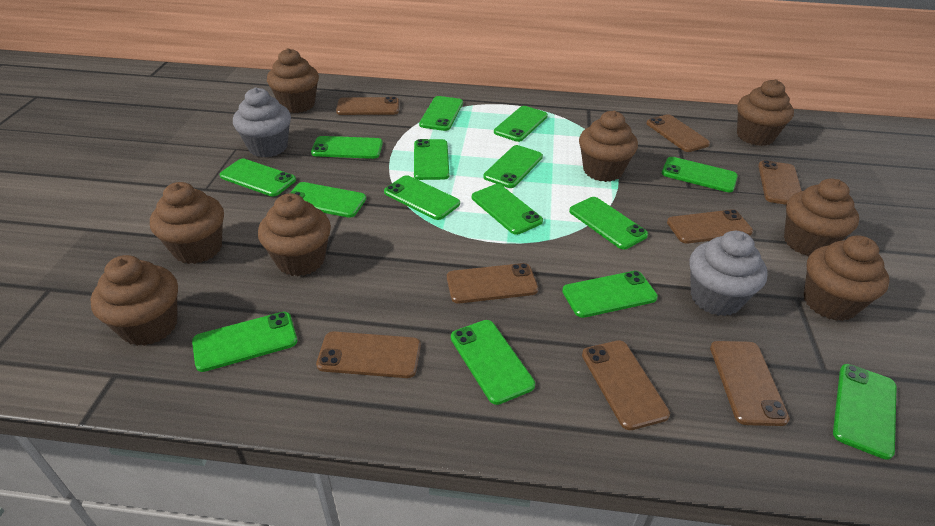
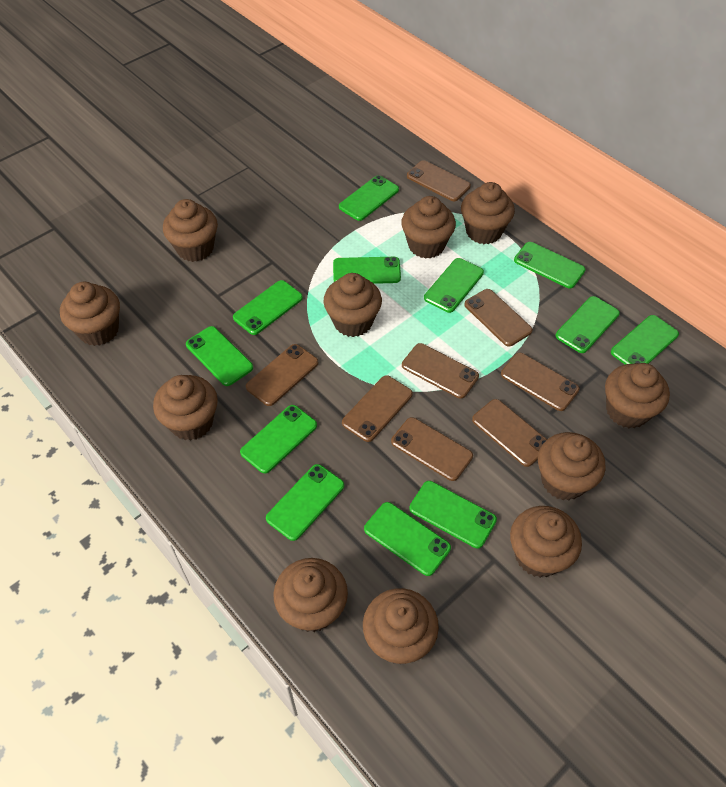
brown cupcake: 8 -> 11
green phone: 15 -> 12
grey cupcake: 2 -> 0

